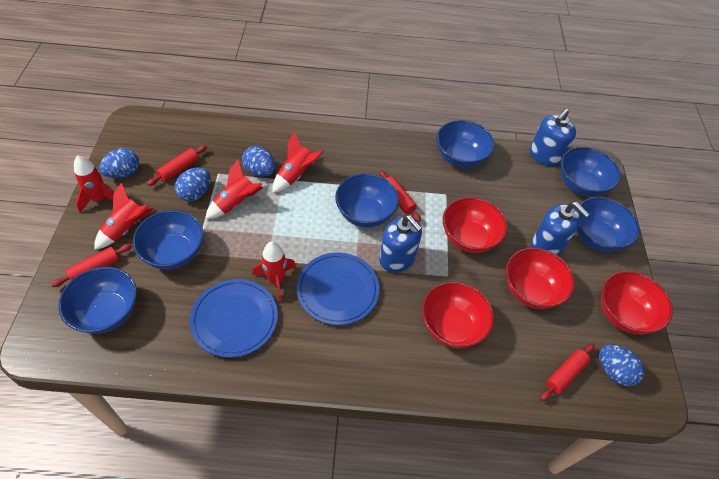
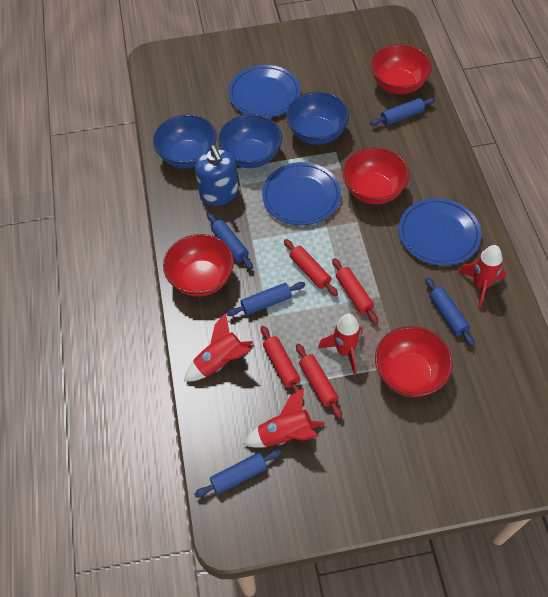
blue bowl: 6 -> 3
blue egg: 4 -> 0
blue plate: 2 -> 3
blue rolling pin: 0 -> 5
blue soap dispenser: 3 -> 1
red rocket: 5 -> 4

